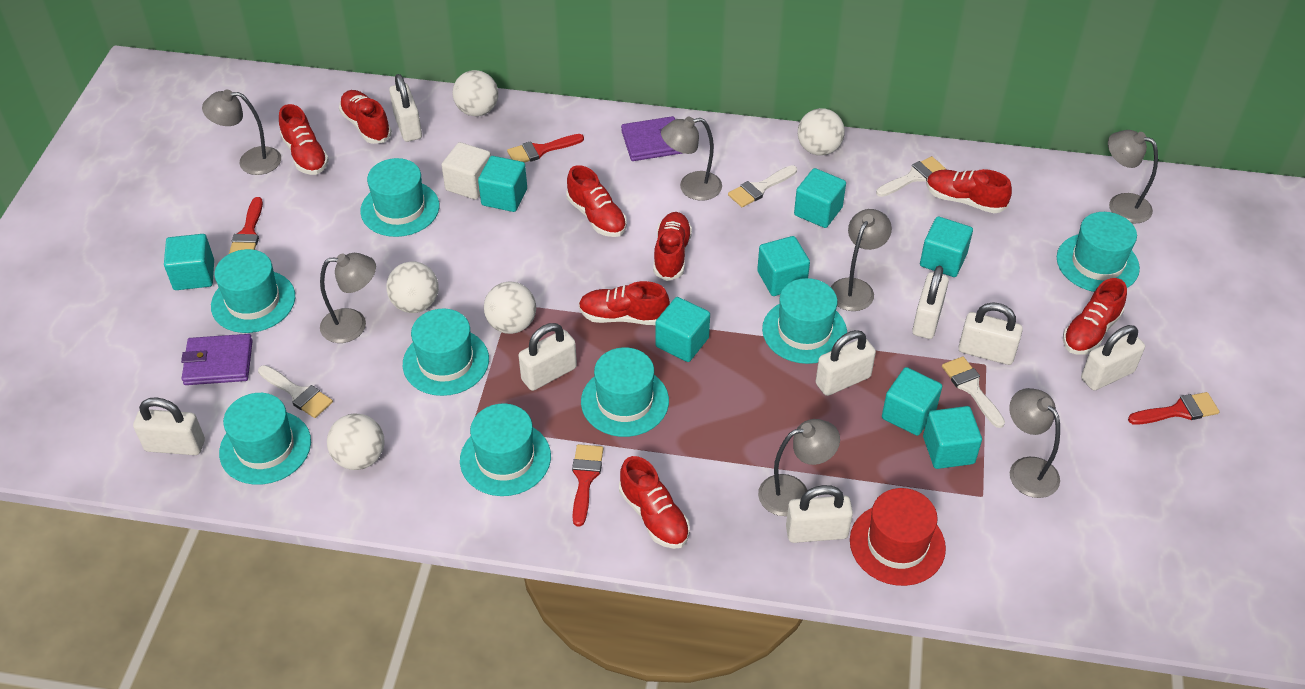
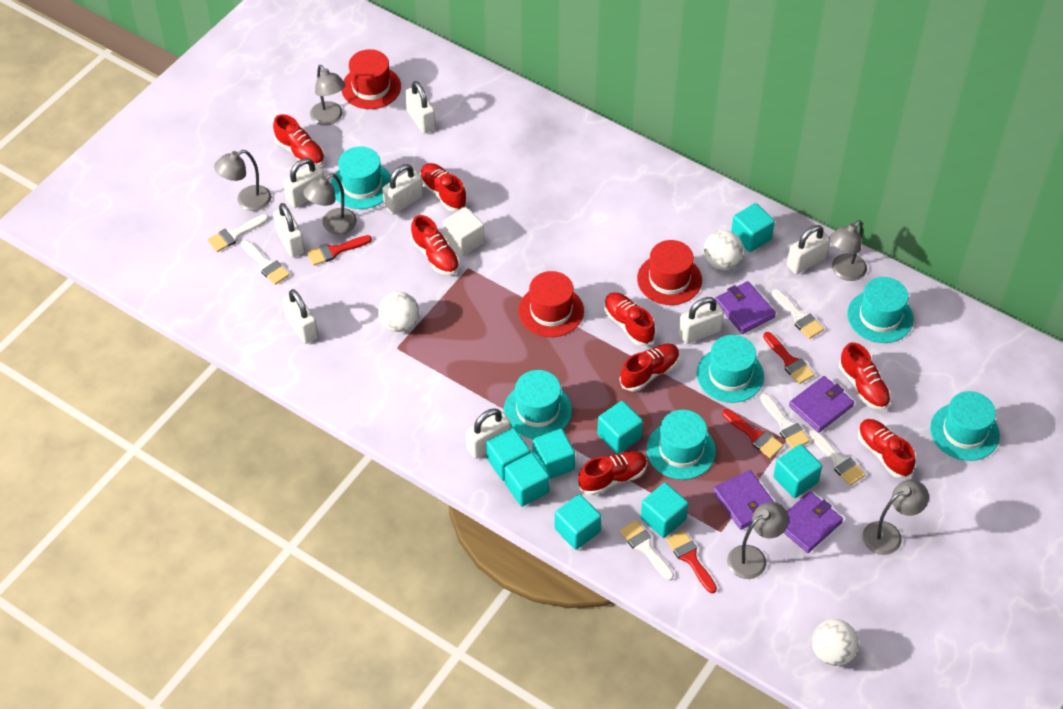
grey lamp: 7 -> 6
purple wallet: 2 -> 4
red hat: 1 -> 3
turquoise hat: 8 -> 6
white ball: 5 -> 3
white brush: 4 -> 6

